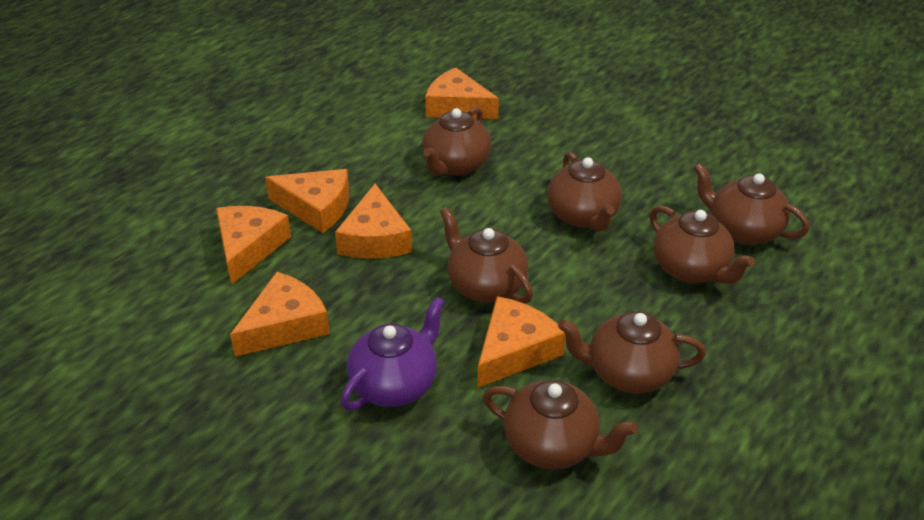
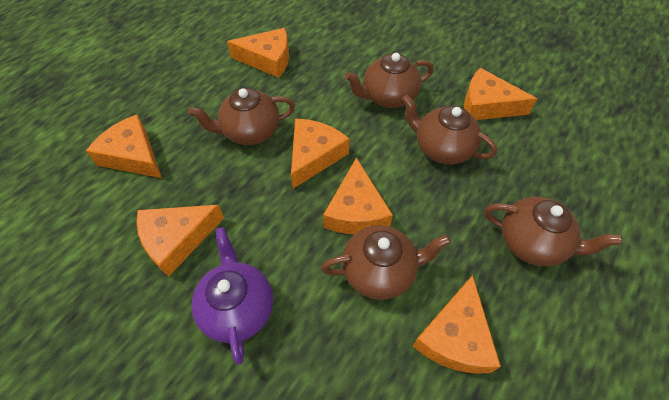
brown teapot: 7 -> 5
orange cheese: 6 -> 7

